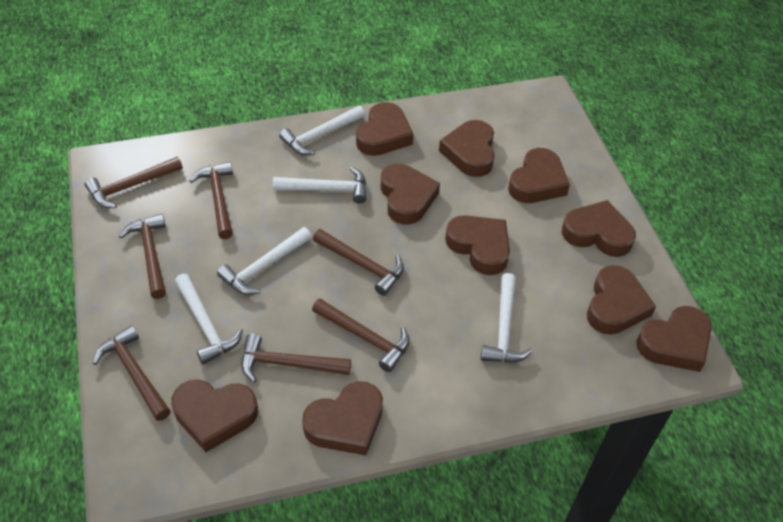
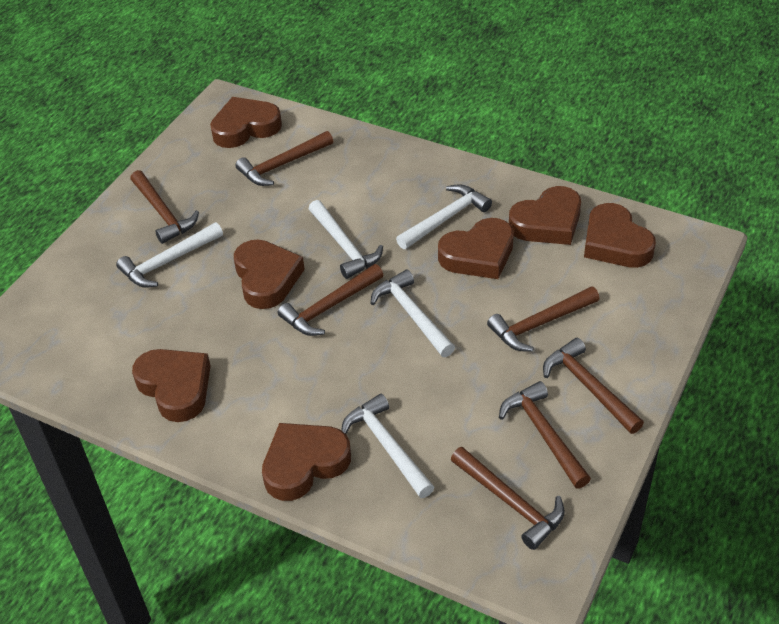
brown heart: 10 -> 7

